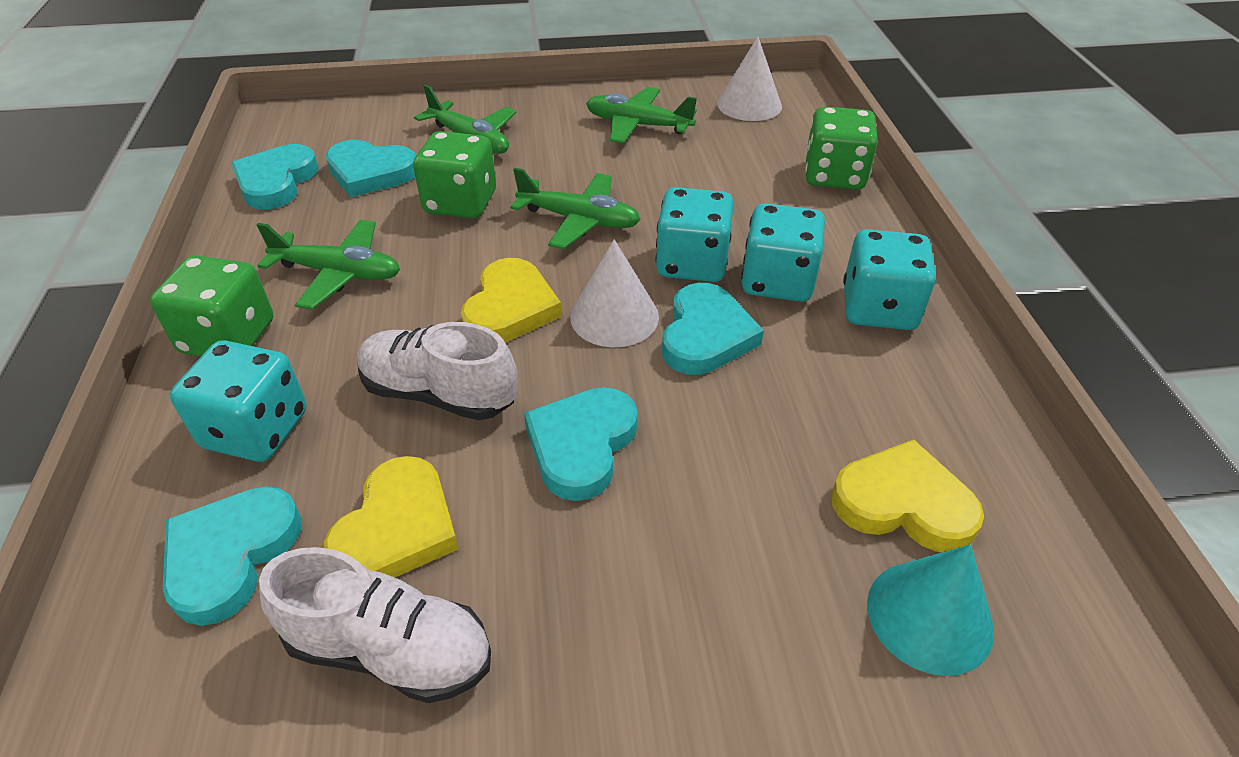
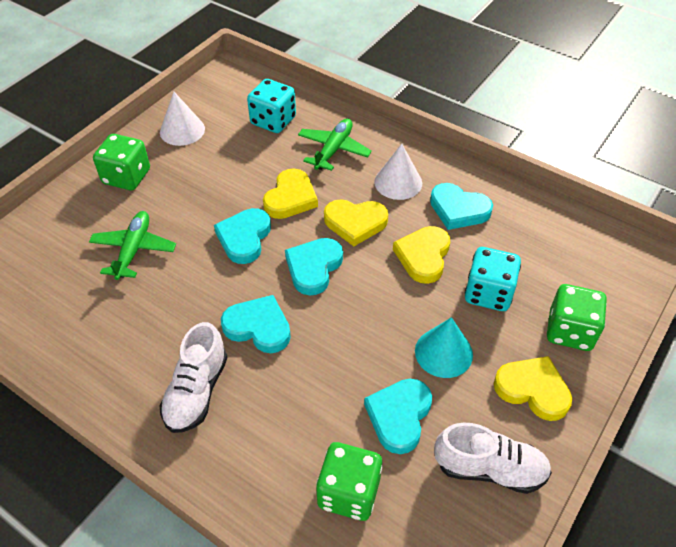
green plane: 4 -> 2
turquoise dice: 4 -> 2
yellow heart: 3 -> 4

